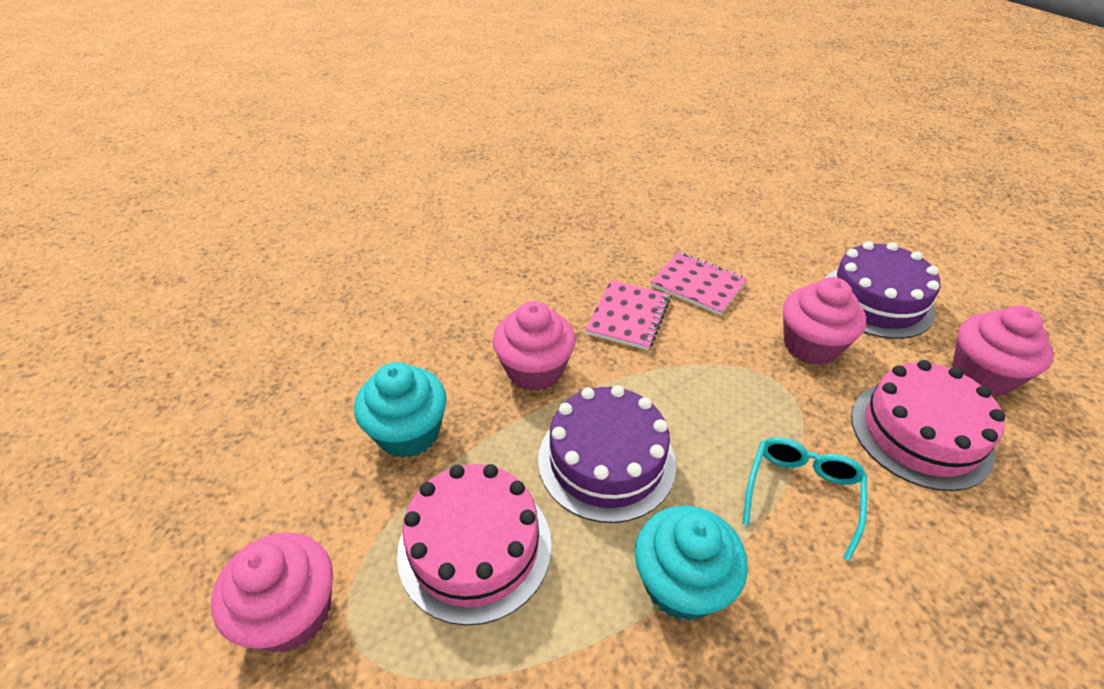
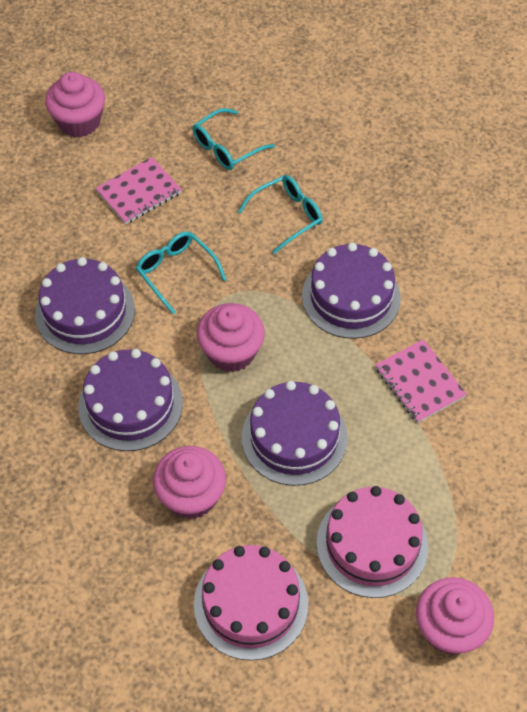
purple cake: 2 -> 4
turquoise cupcake: 2 -> 0
turquoise glasses: 1 -> 3

